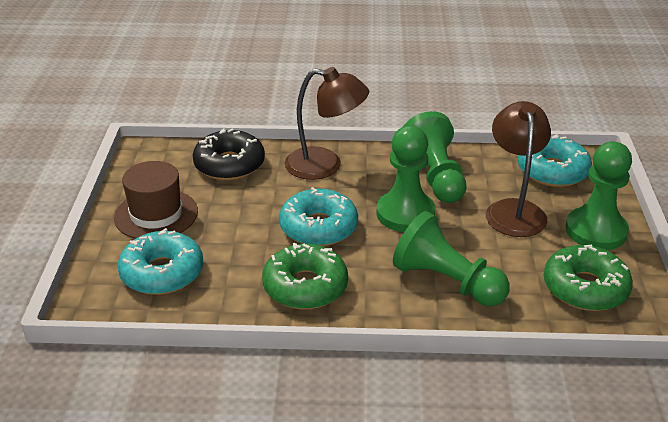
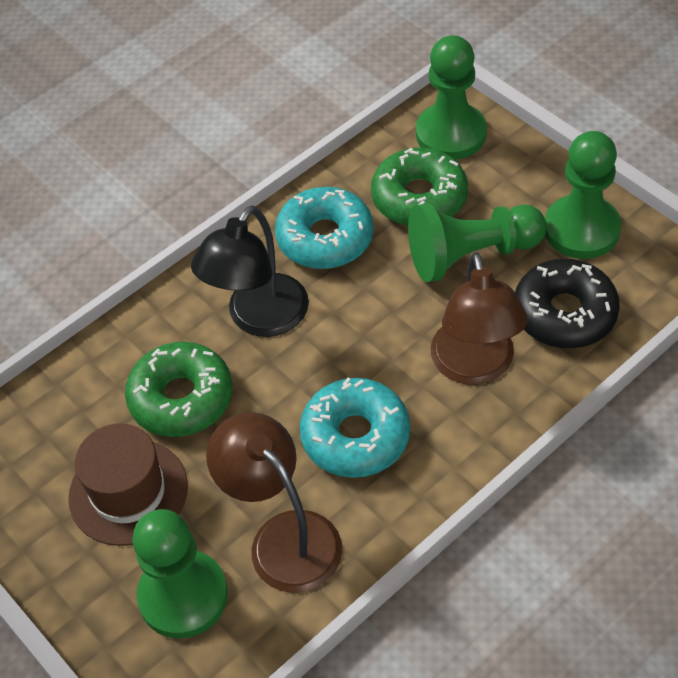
black lamp: 0 -> 1
turquoise donut: 3 -> 2

